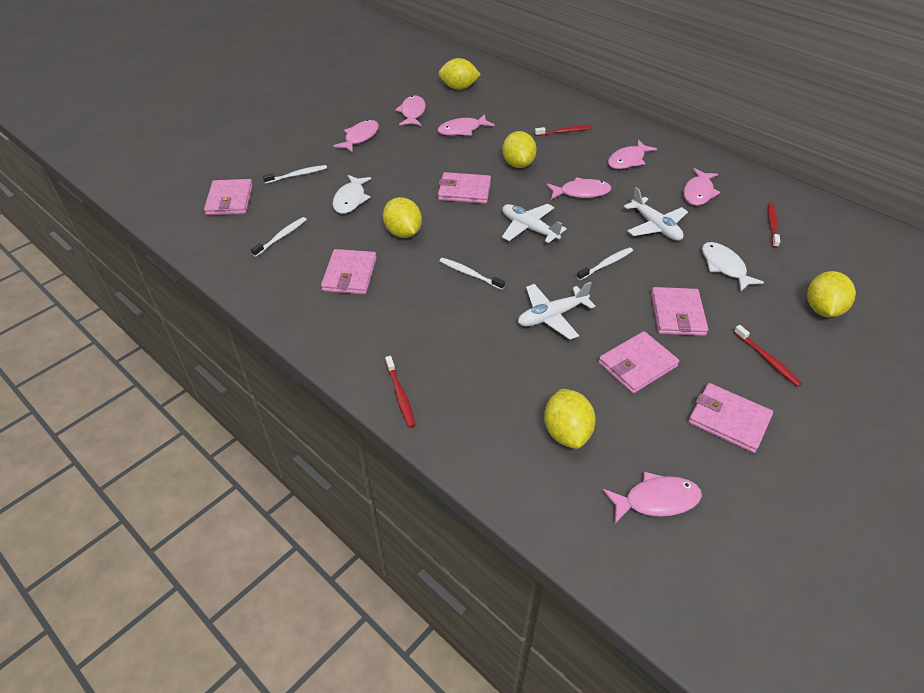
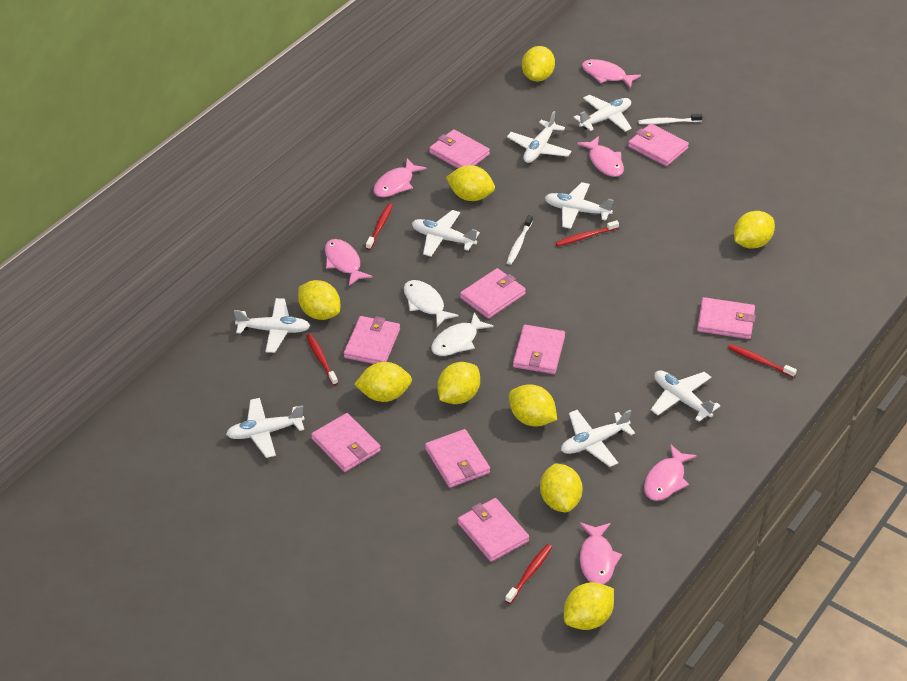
pink fish: 7 -> 6
pink wallet: 6 -> 9
red toothbrush: 4 -> 5
white plane: 3 -> 8
white toothbrush: 4 -> 2
yellow lemon: 5 -> 9

